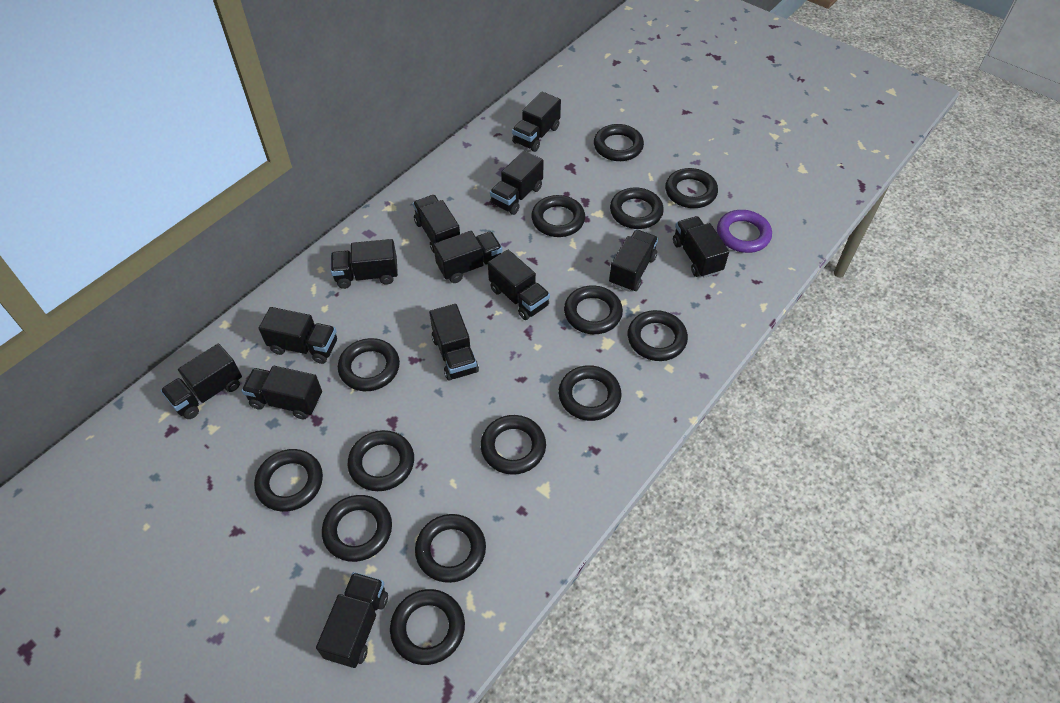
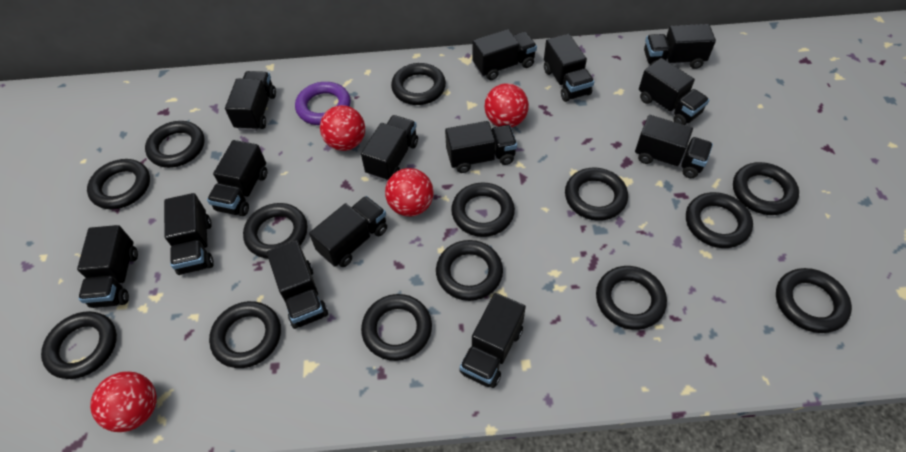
black truck: 13 -> 14
red ball: 0 -> 4

